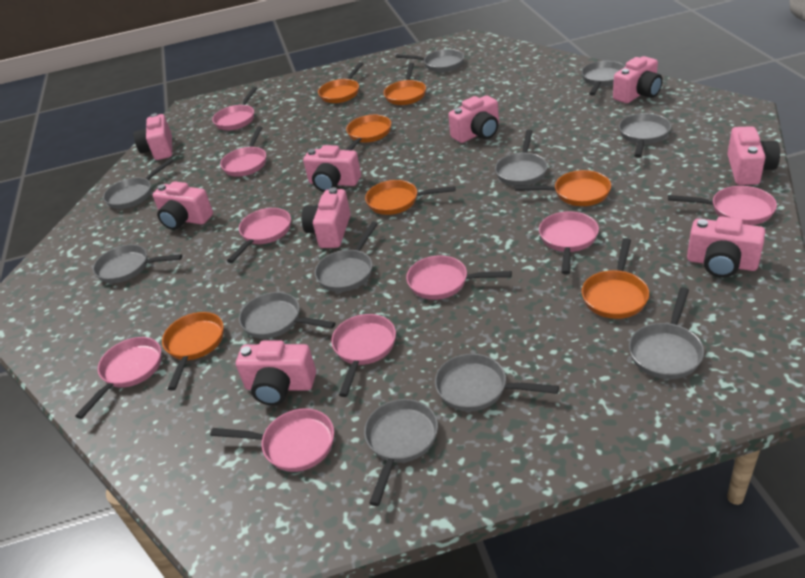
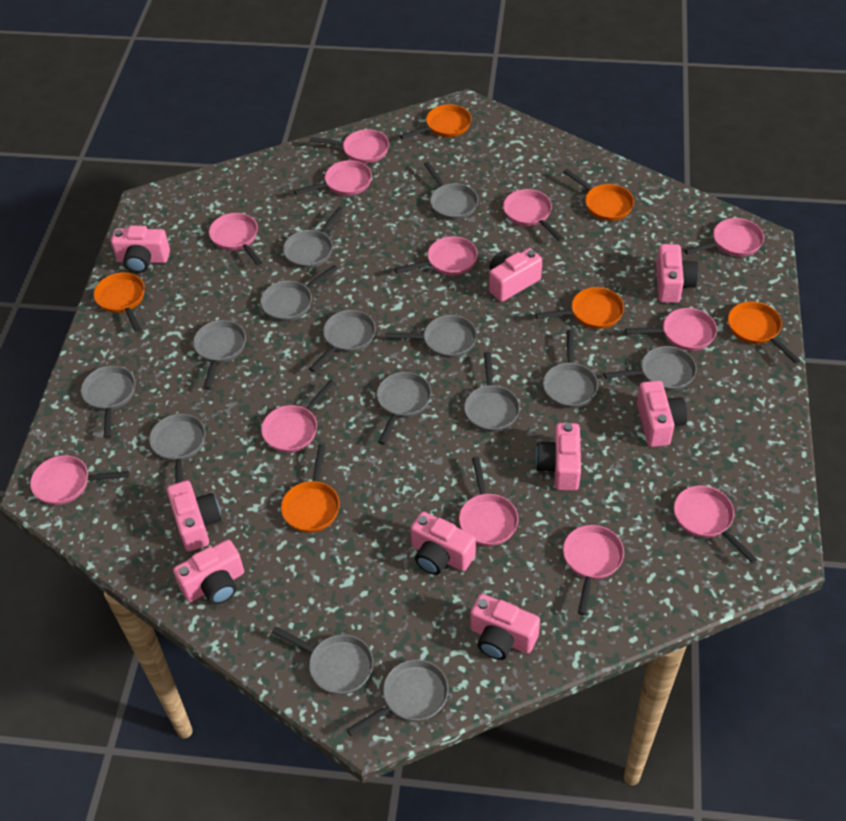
grey pan: 11 -> 14
orange pan: 7 -> 6
pink pan: 9 -> 12

